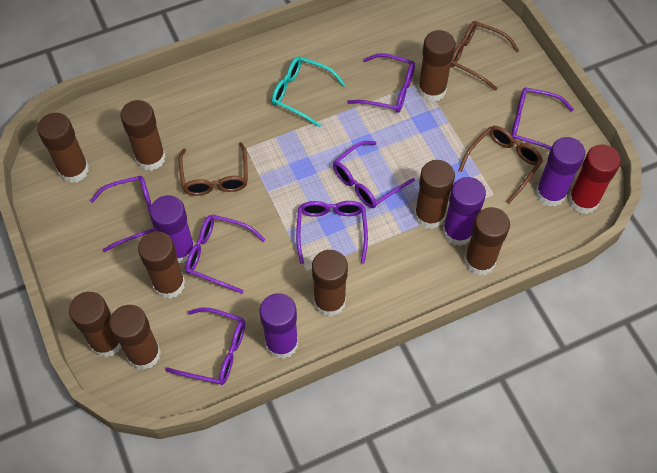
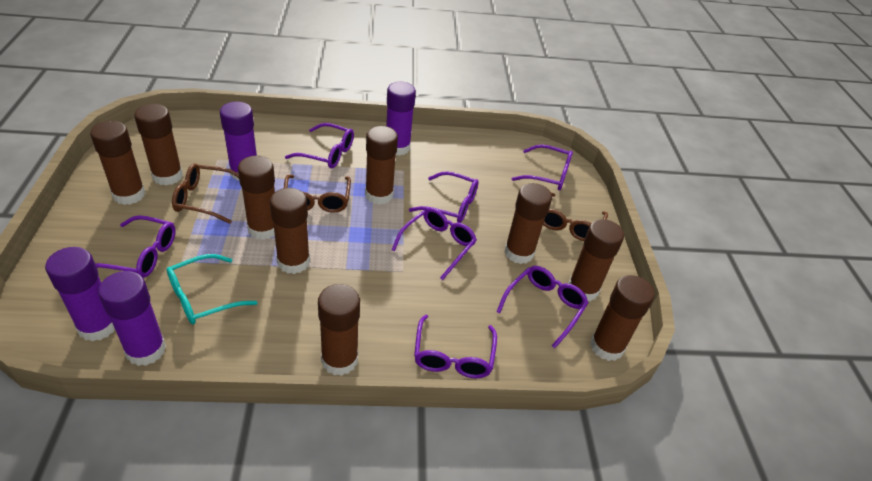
red glue stick: 1 -> 0

